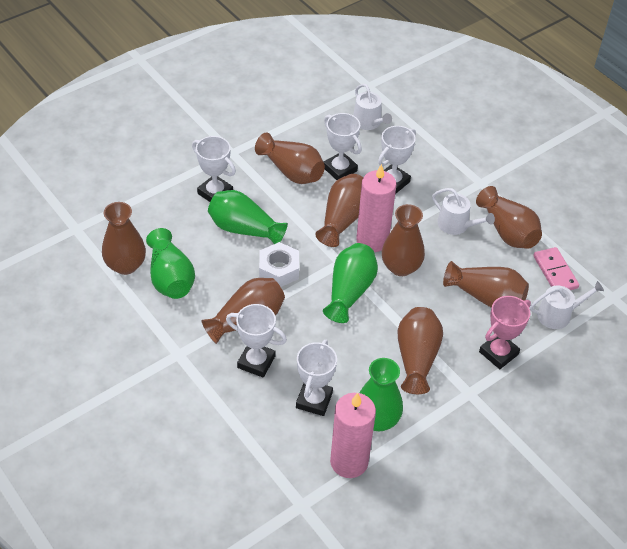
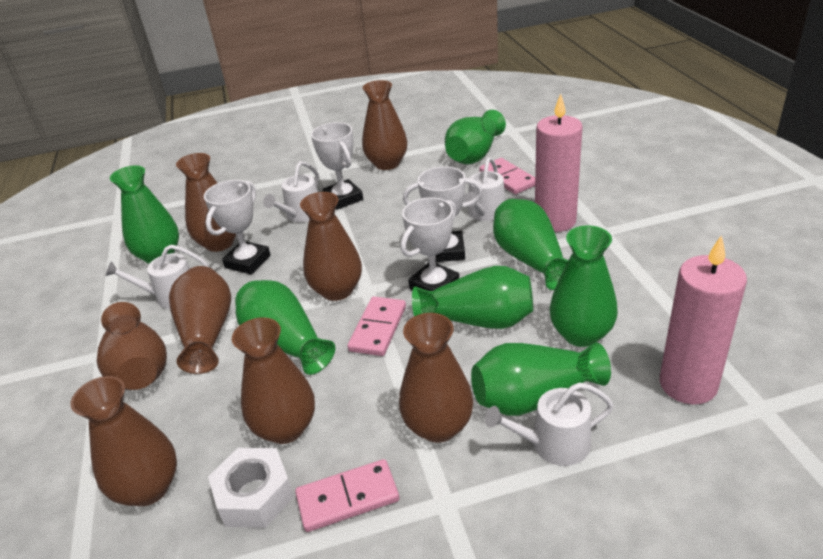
green vase: 4 -> 7
pink domino: 1 -> 3
pink trophy: 1 -> 0
white trophy: 5 -> 4
white watering can: 3 -> 4

